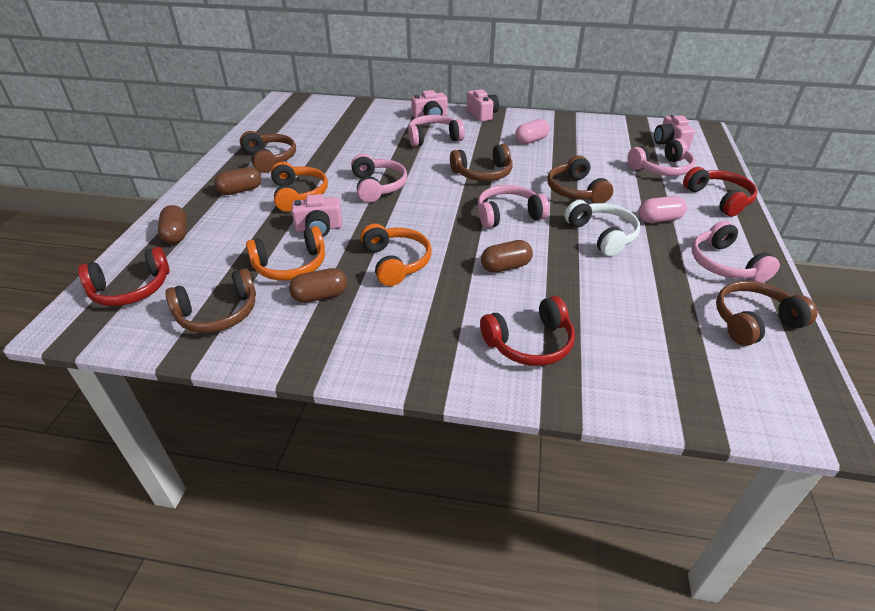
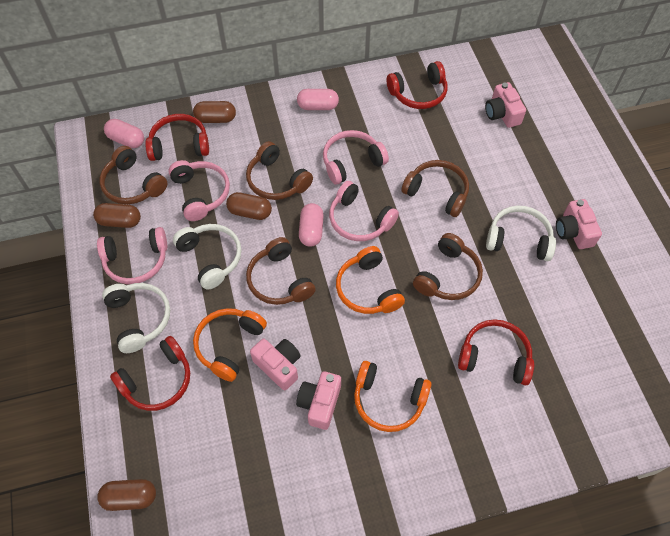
pink capsule: 2 -> 3
pink headphones: 5 -> 4
red headphones: 3 -> 4
white headphones: 1 -> 3

